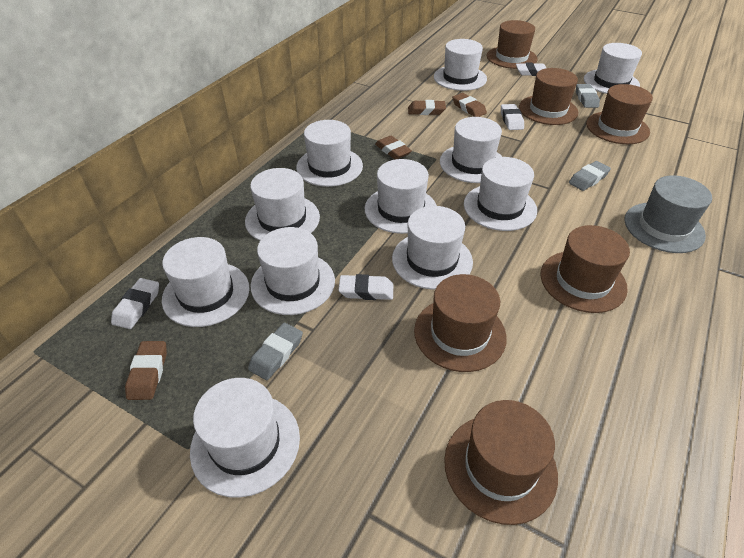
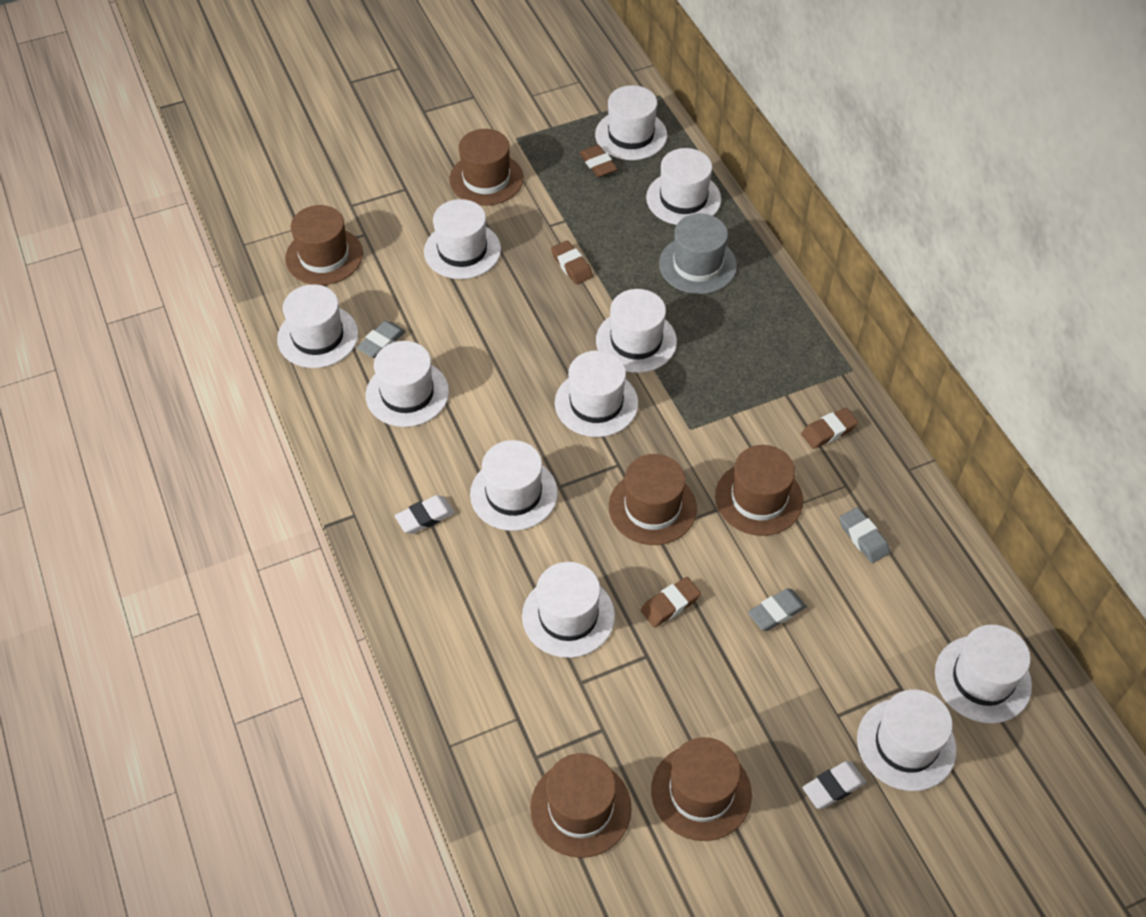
white eraser: 4 -> 2

